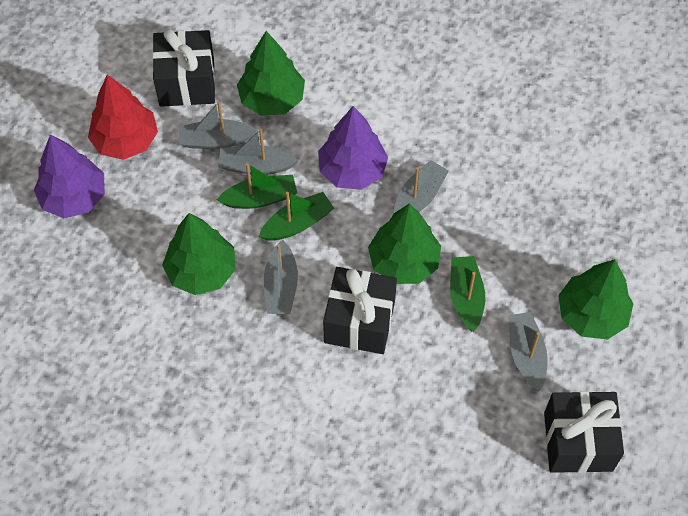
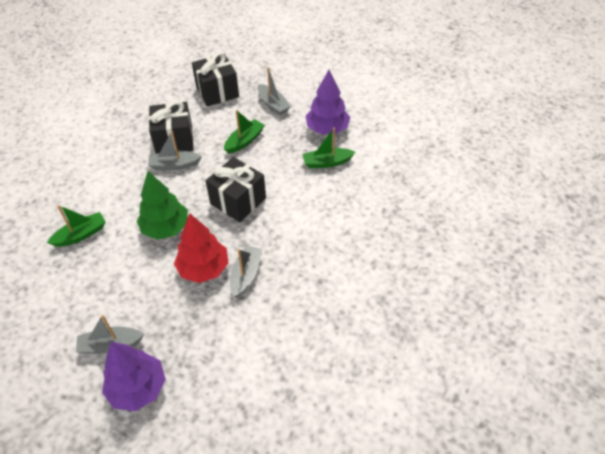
green tree: 4 -> 1
grey boat: 5 -> 4

